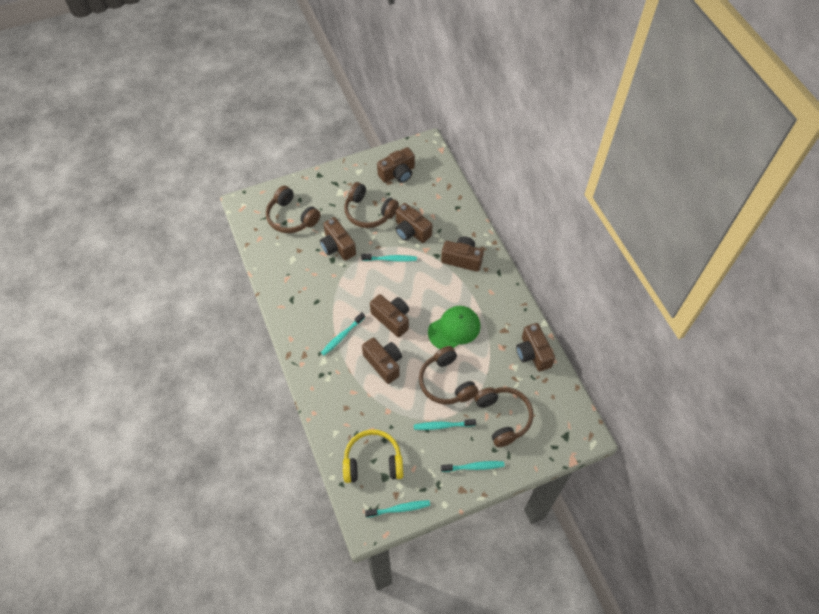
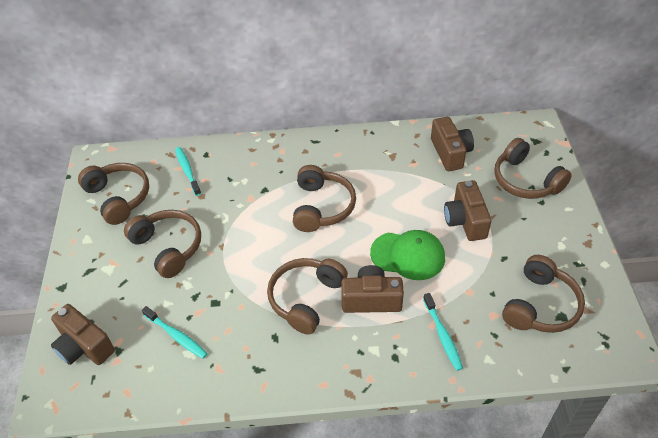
brown camera: 7 -> 4
brown headphones: 4 -> 6
turquoise toothbrush: 5 -> 3
yellow headphones: 1 -> 0

